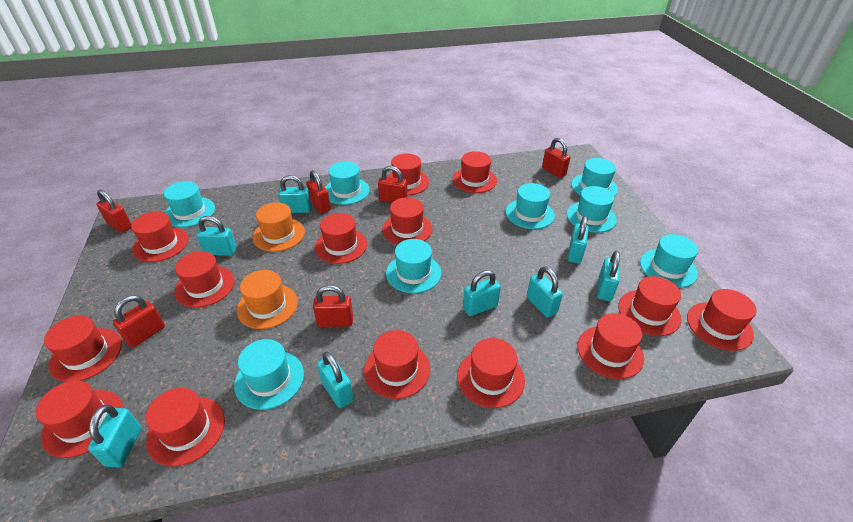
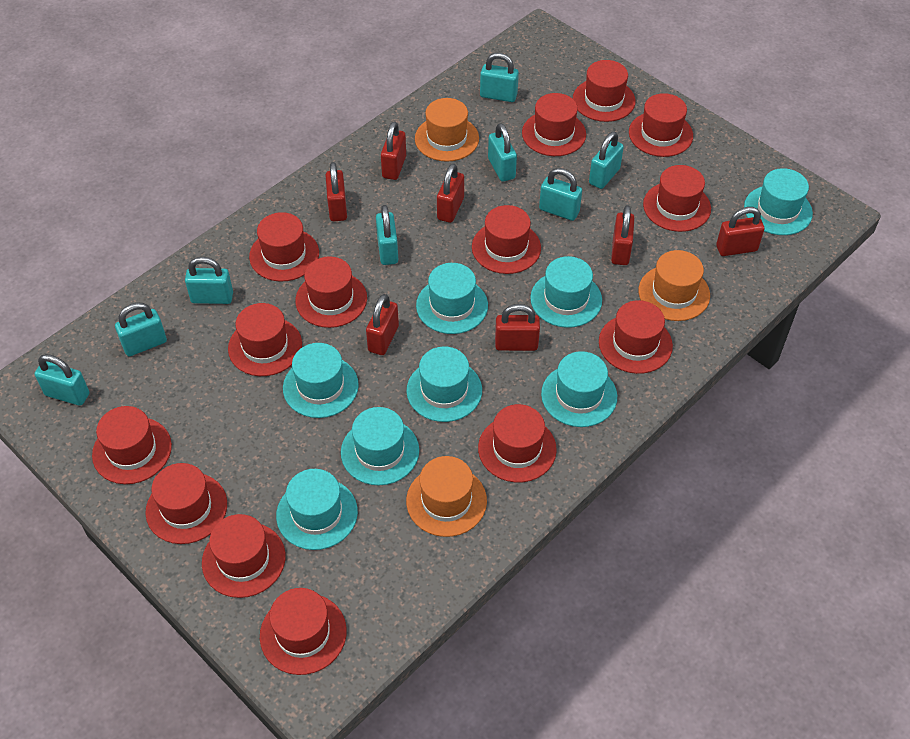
orange hat: 2 -> 3
red padlock: 6 -> 7

